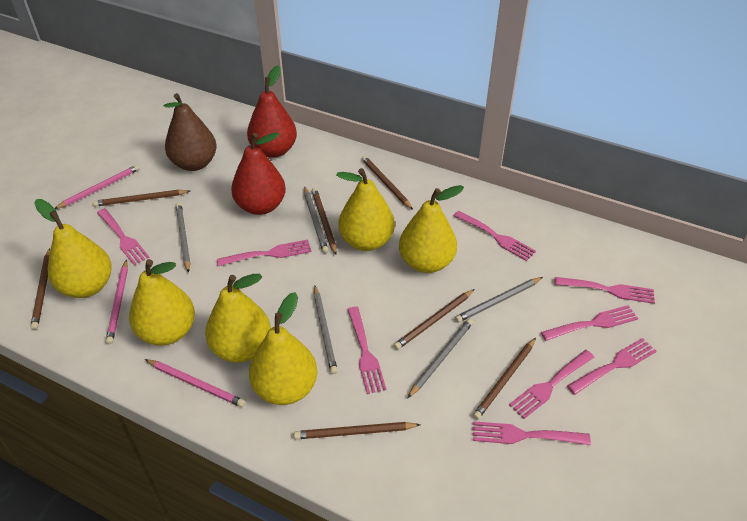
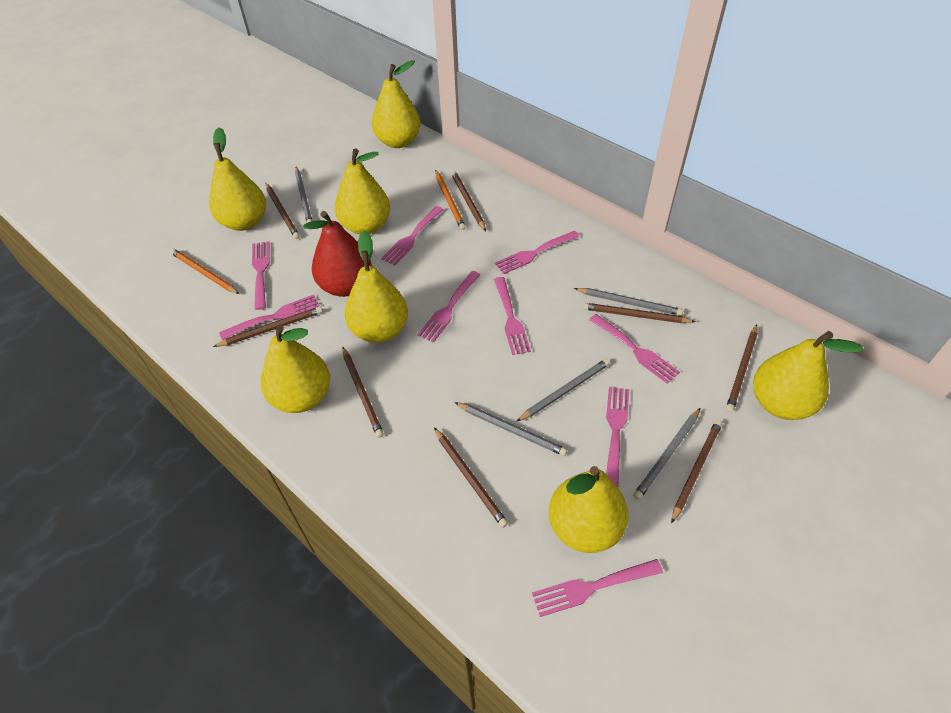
brown pear: 1 -> 0
brown pencil: 7 -> 8
orange pencil: 0 -> 2
pink pencil: 3 -> 0
red pear: 2 -> 1
yellow pear: 6 -> 7

